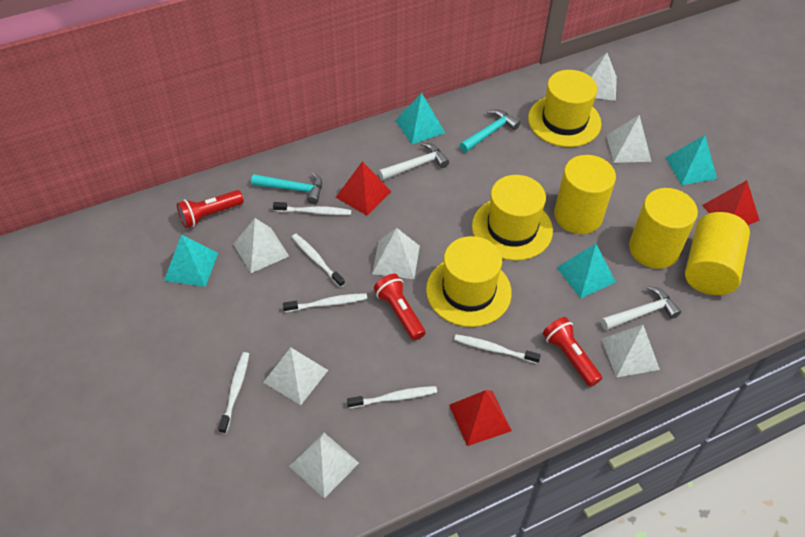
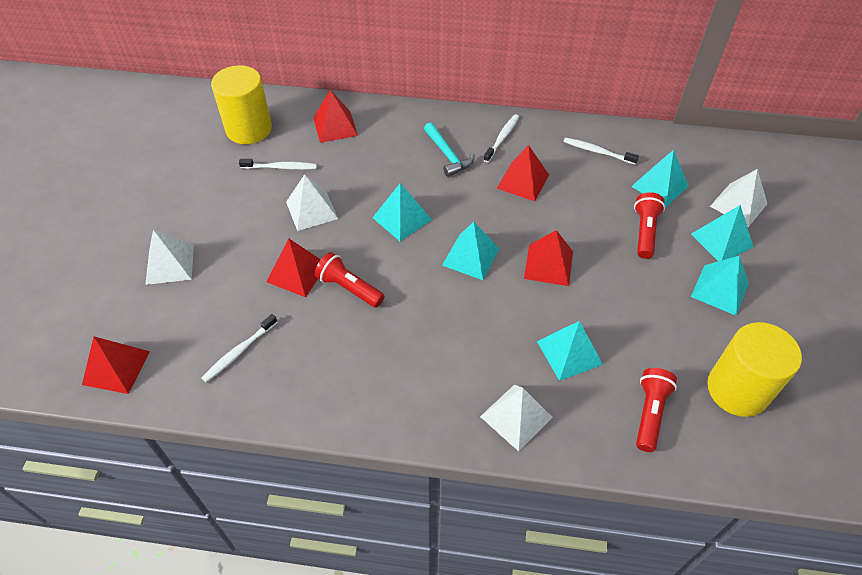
red pyramid: 3 -> 5
turquoise hammer: 2 -> 1
turquoise pyramid: 4 -> 6
white hammer: 2 -> 0
white pyramid: 7 -> 4
white toothbrush: 6 -> 4
yellow cylinder: 3 -> 2
yellow hat: 3 -> 0

